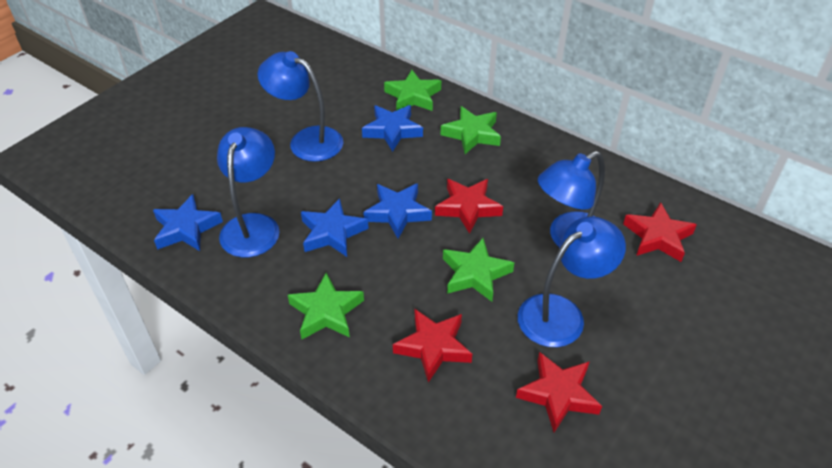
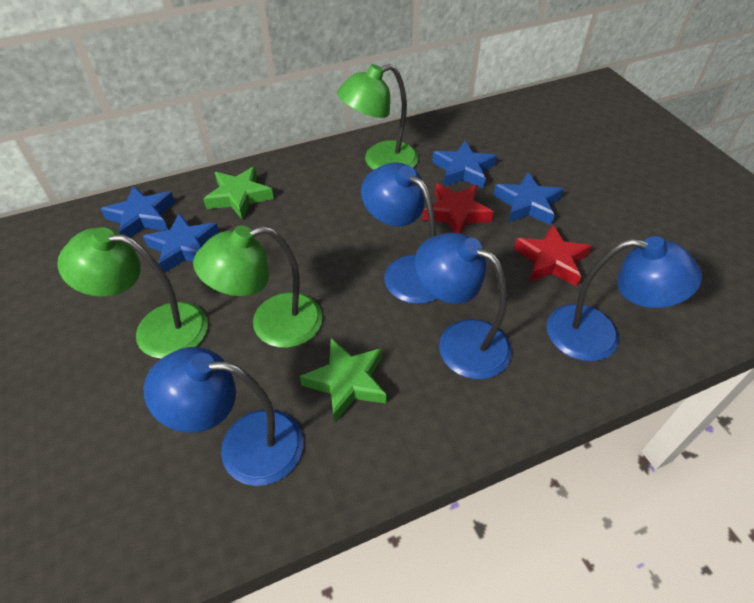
green lamp: 0 -> 3
green star: 4 -> 2
red star: 4 -> 2

